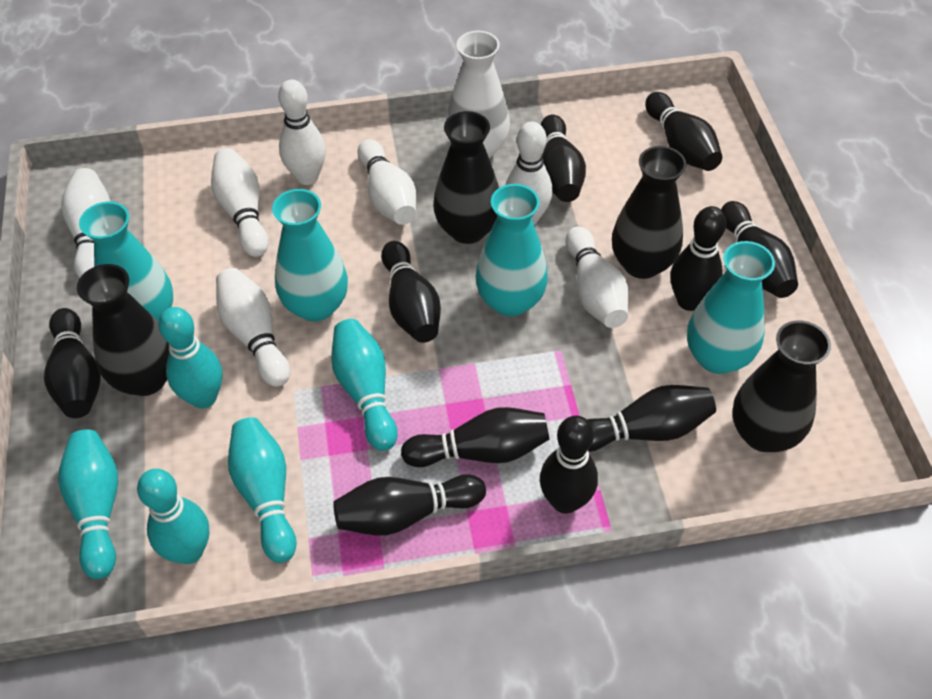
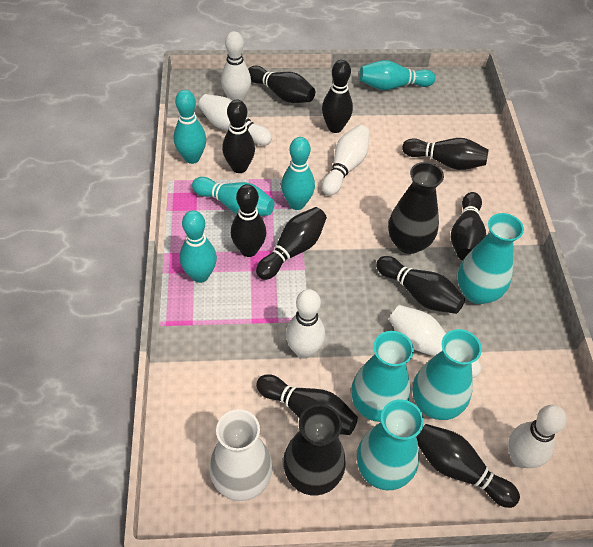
black vase: 4 -> 2
white bowling pin: 7 -> 6

